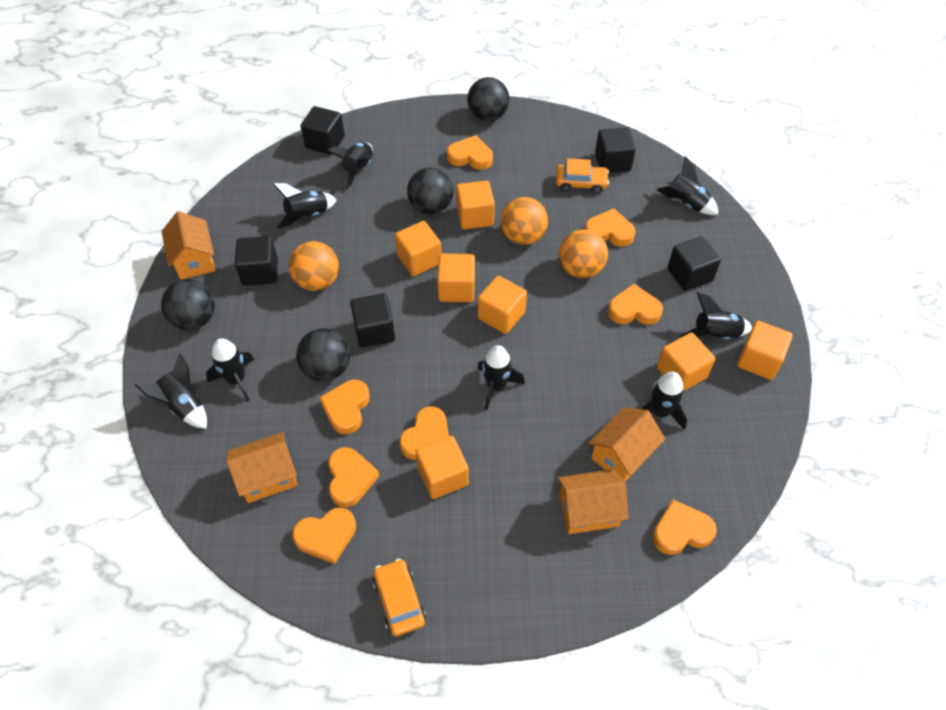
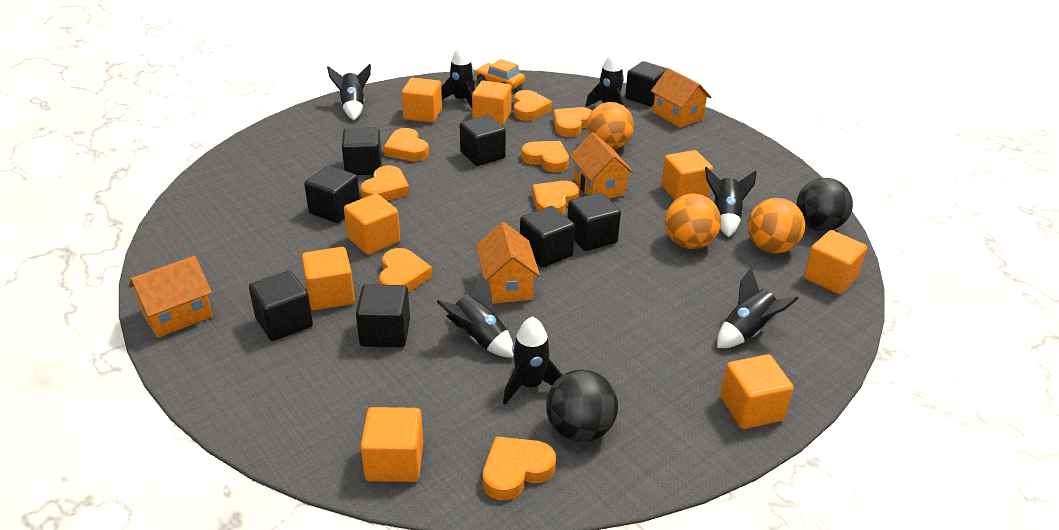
black ball: 4 -> 2
black cube: 5 -> 8
black rocket: 8 -> 7
orange car: 2 -> 1
orange cube: 7 -> 8

